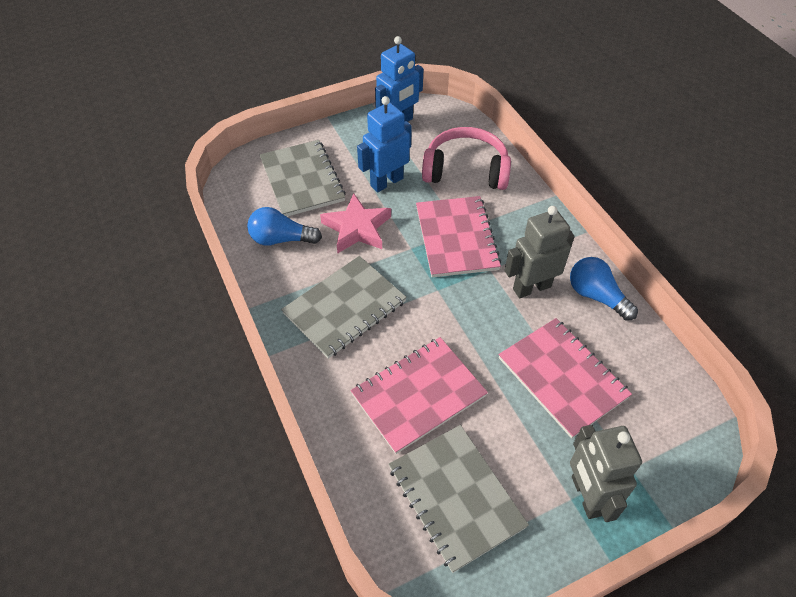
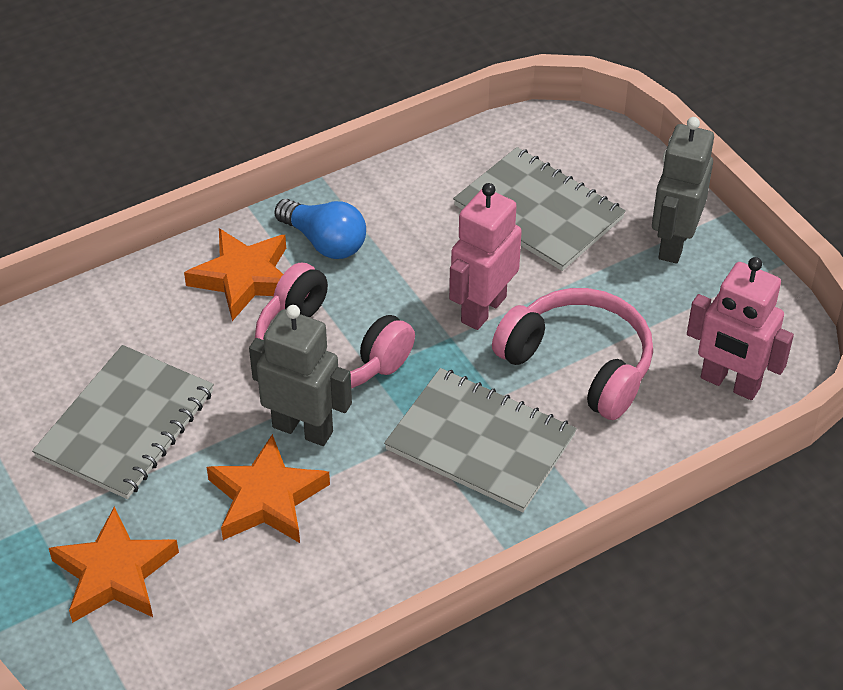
blue light bulb: 2 -> 1
blue robot: 2 -> 0
orange star: 0 -> 3
pink headphones: 1 -> 2
pink notebook: 3 -> 0
pink robot: 0 -> 2
pink star: 1 -> 0

